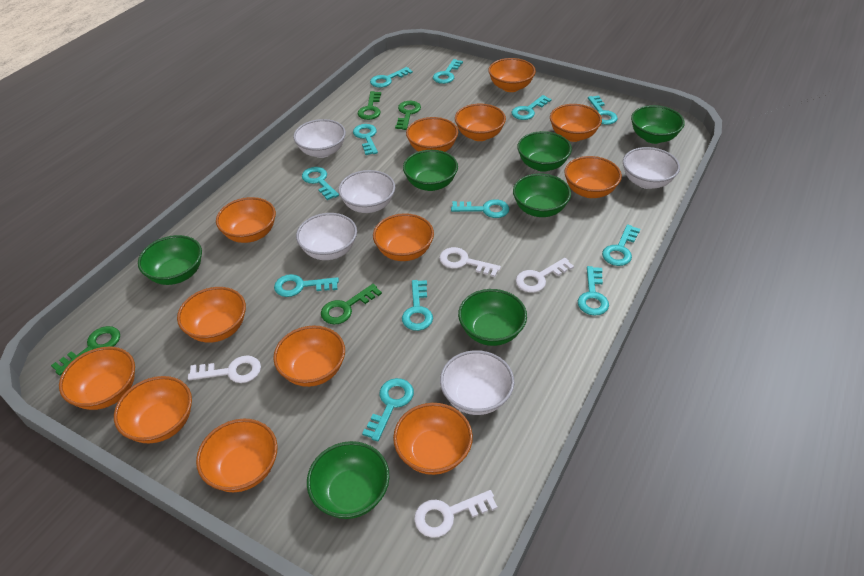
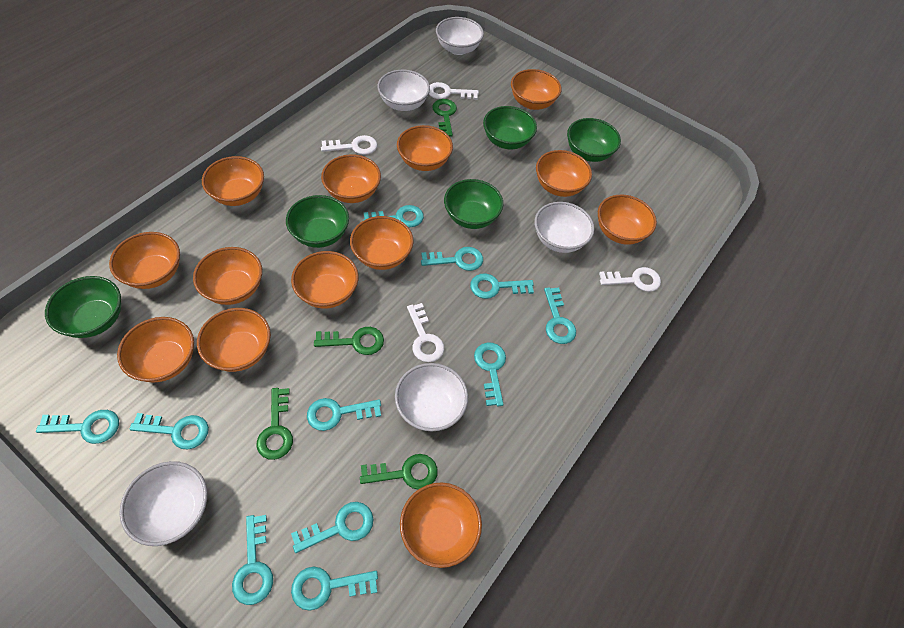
green bowl: 7 -> 5
turquoise key: 12 -> 11

